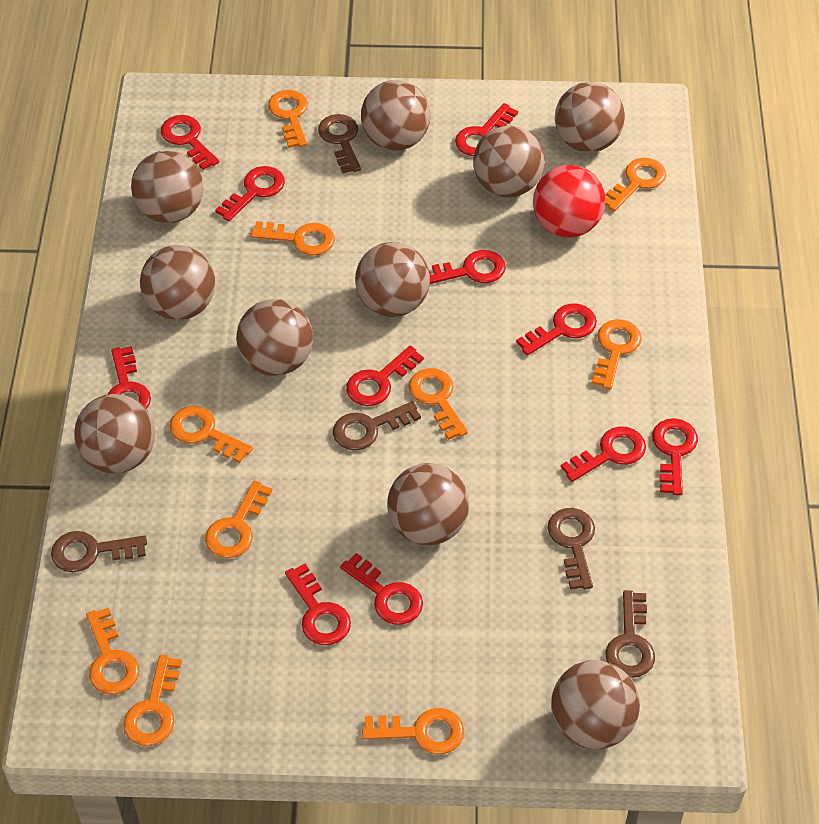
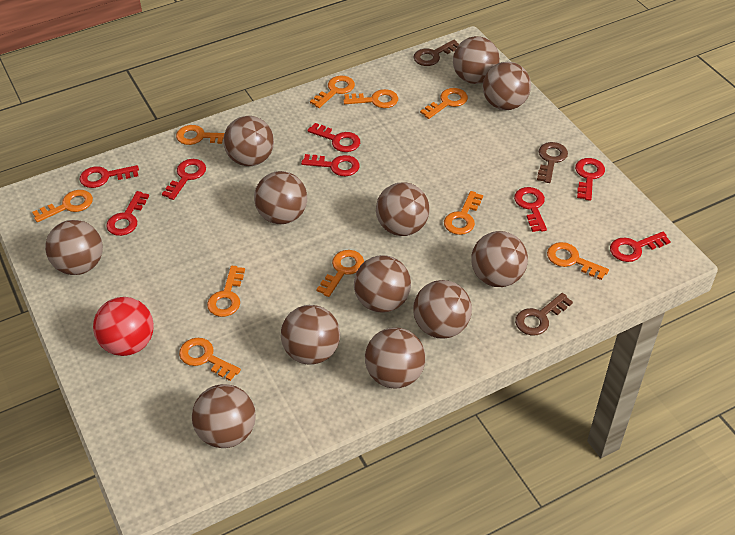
brown ball: 10 -> 12
brown key: 5 -> 3
red key: 11 -> 8

